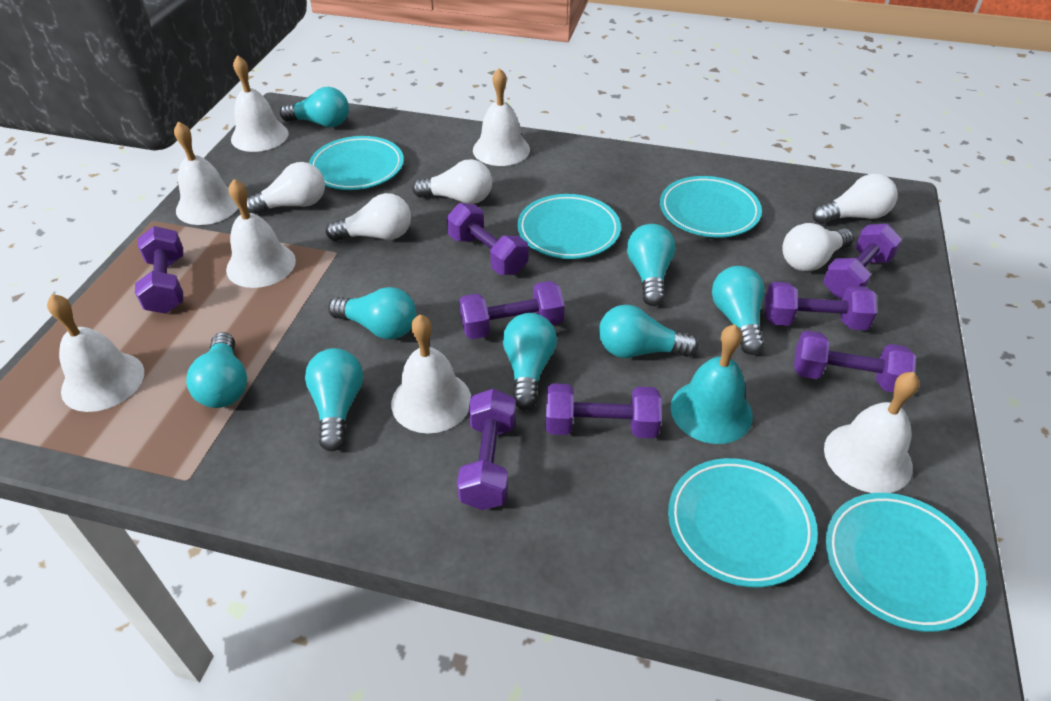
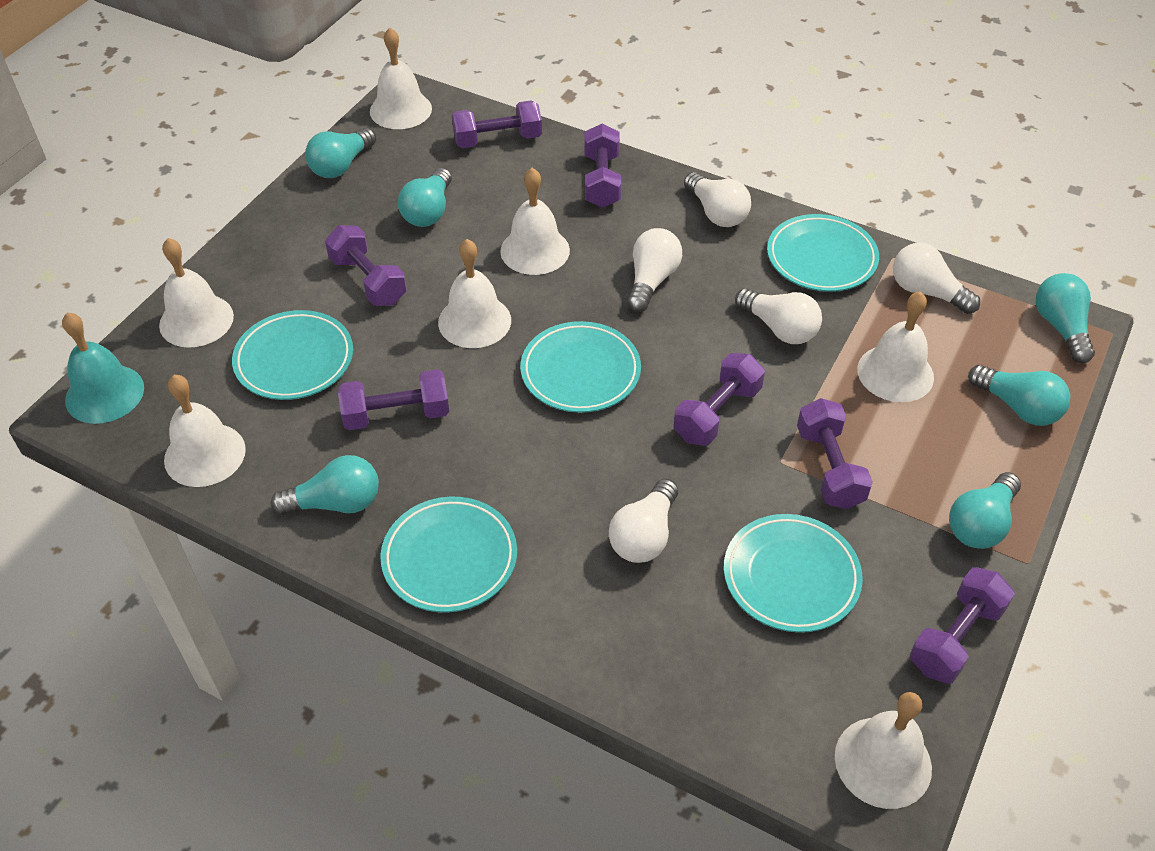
purple dumbbell: 8 -> 7
turquoise light bulb: 8 -> 6

